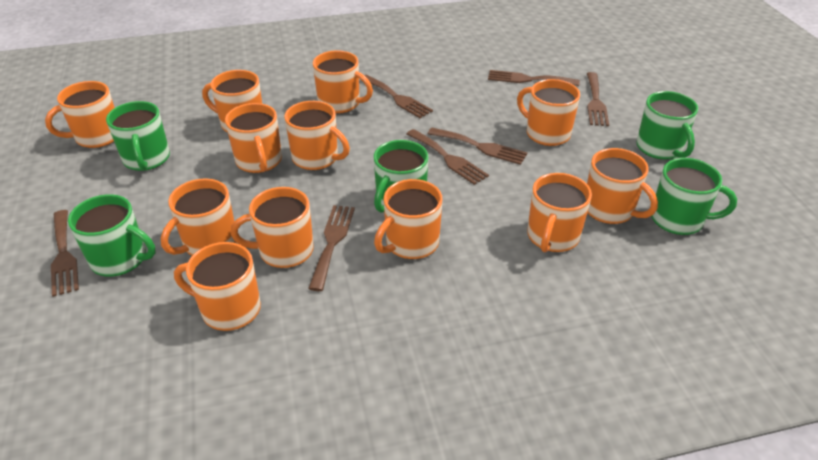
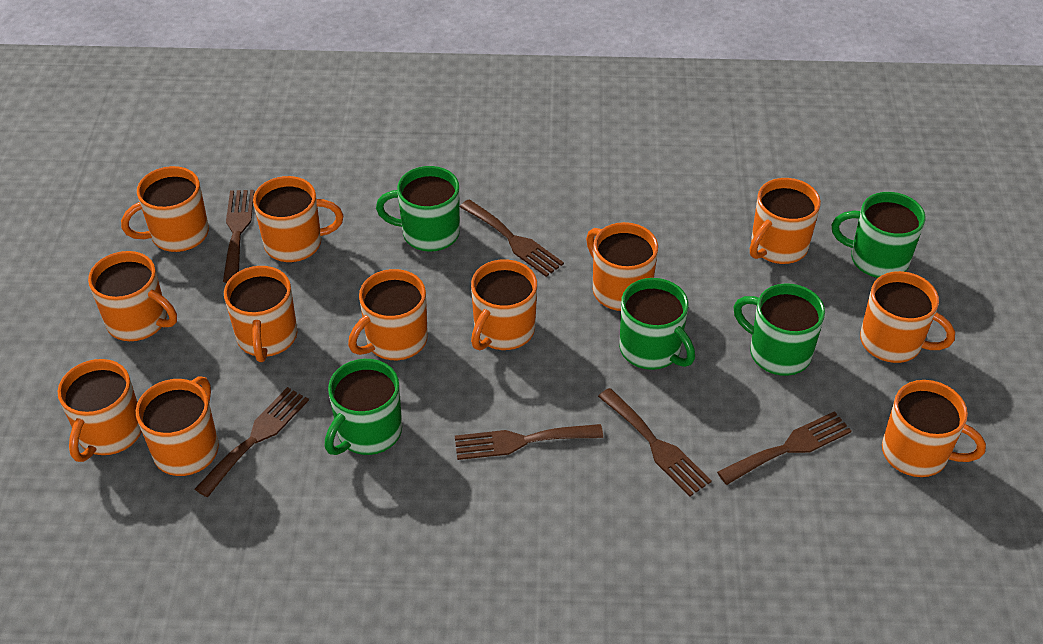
brown fork: 7 -> 6

